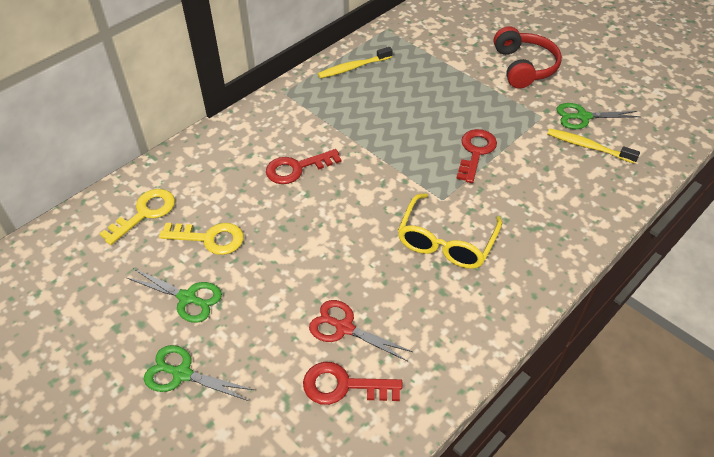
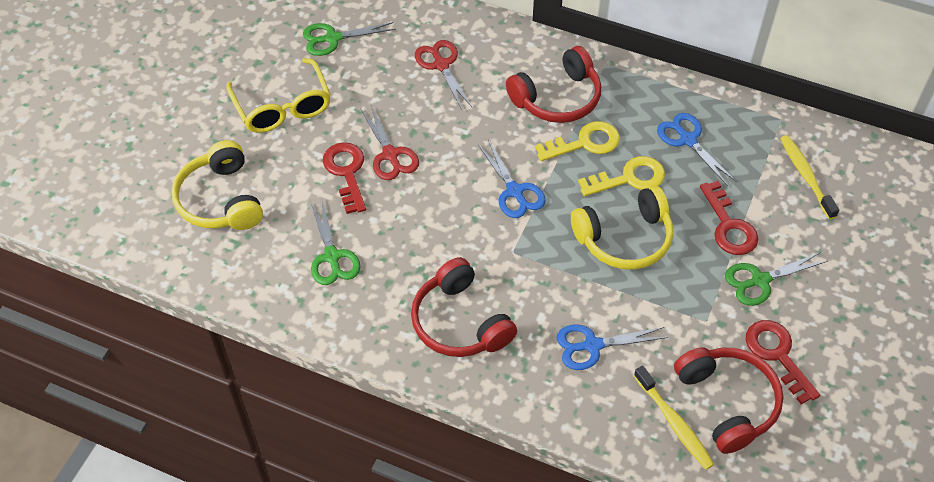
blue scissors: 0 -> 3
red headphones: 1 -> 3
red scissors: 1 -> 2
yellow headphones: 0 -> 2

